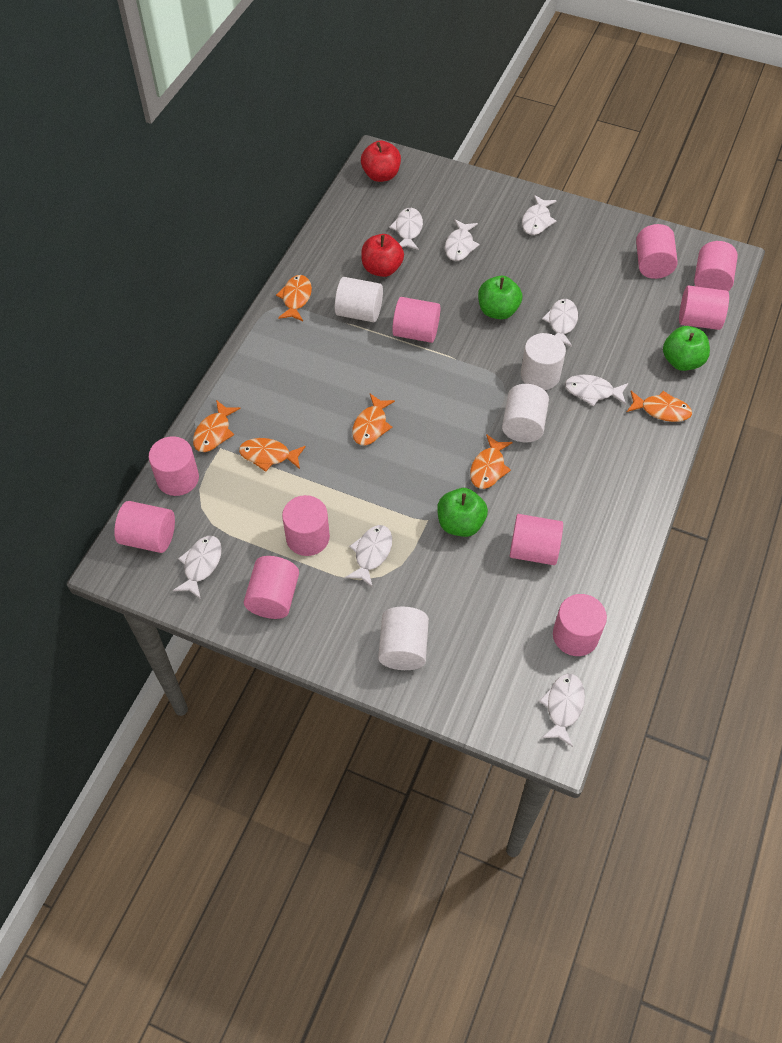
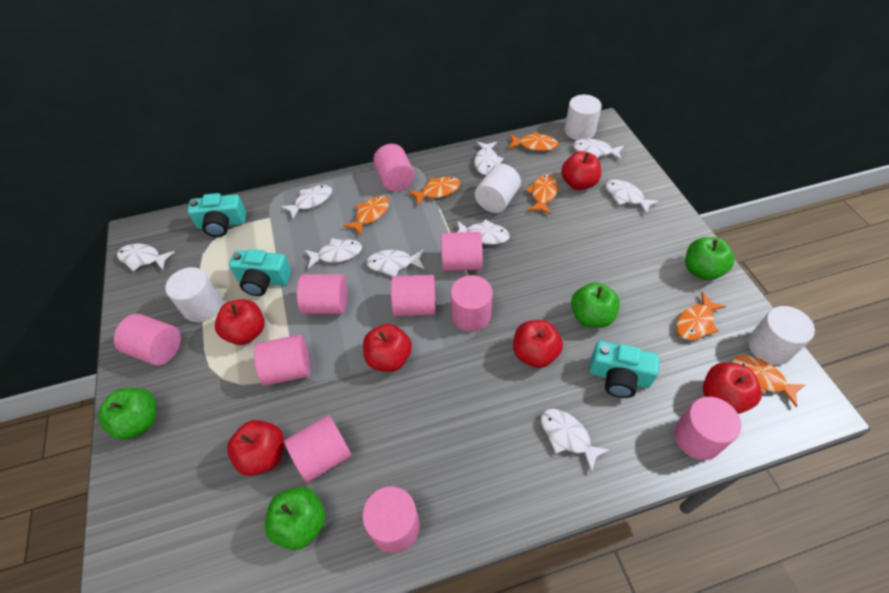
green apple: 3 -> 4
red apple: 2 -> 6
turquoise camera: 0 -> 3
white fish: 8 -> 9

